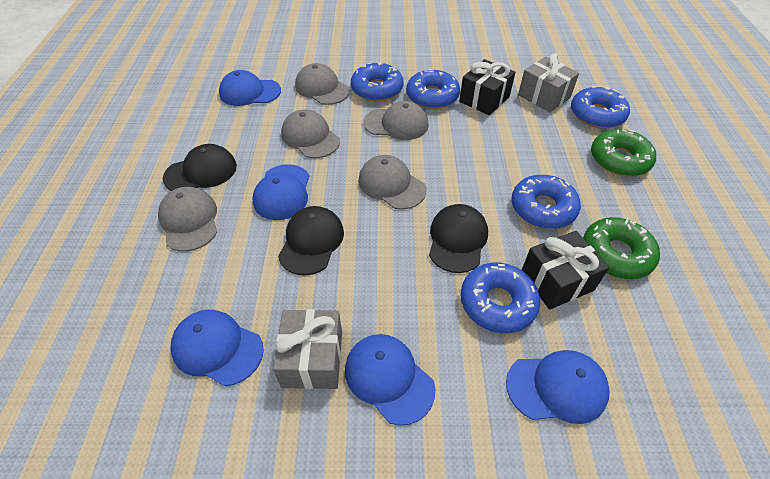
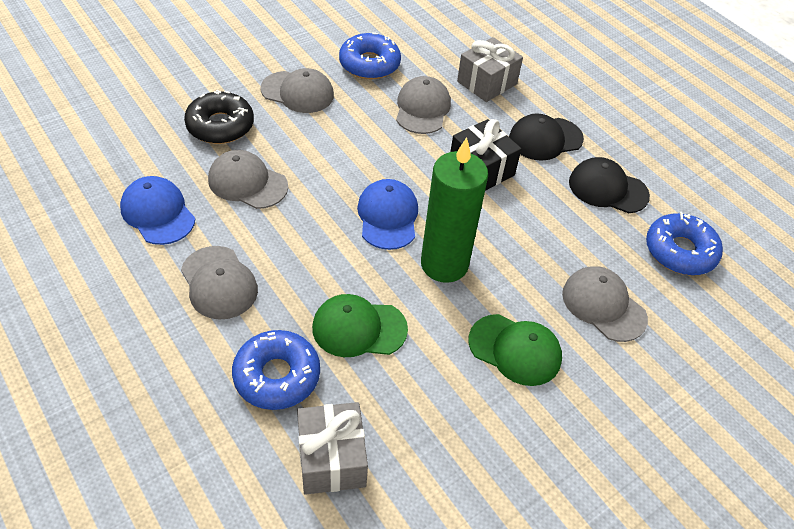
black cap: 3 -> 2
black donut: 0 -> 1
black gift: 2 -> 1
blue cap: 5 -> 2
blue donut: 5 -> 3
green candle: 0 -> 1
green cap: 0 -> 2
green donut: 2 -> 0

